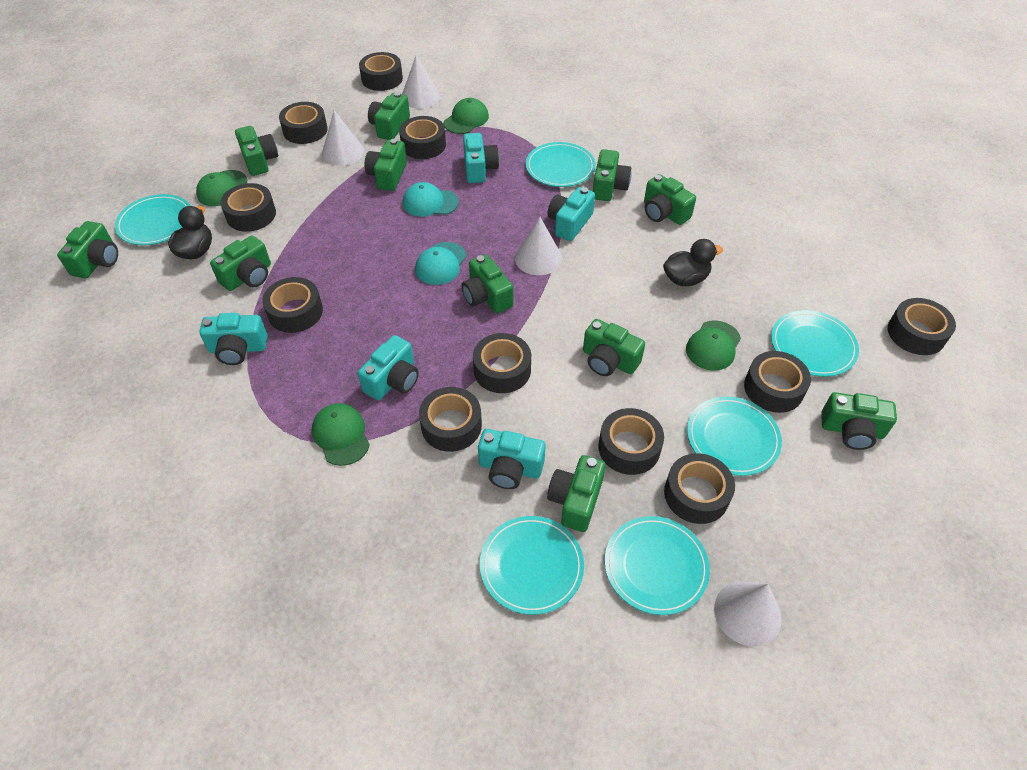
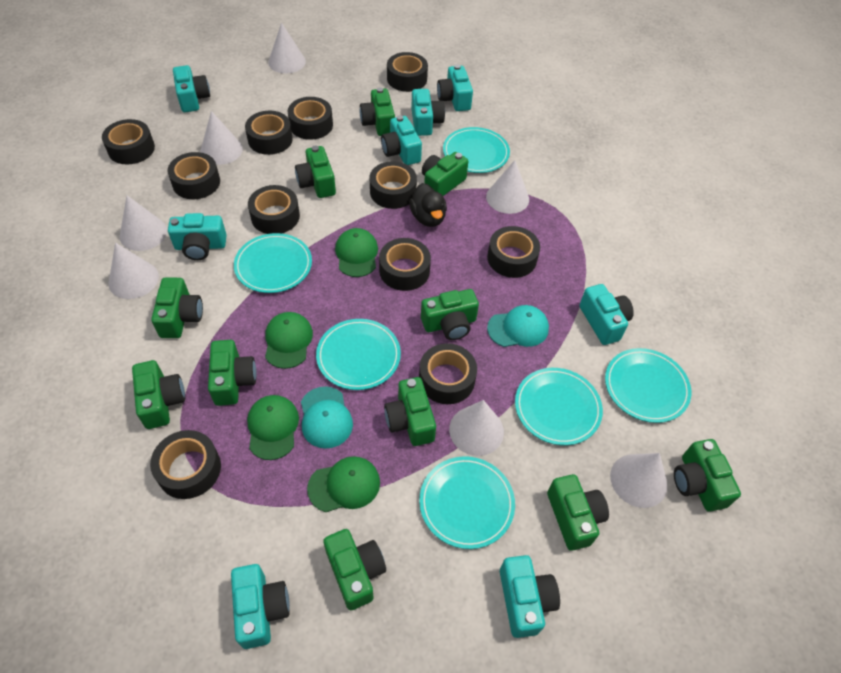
black duck: 2 -> 1
turquoise camera: 5 -> 8
white cone: 4 -> 7

